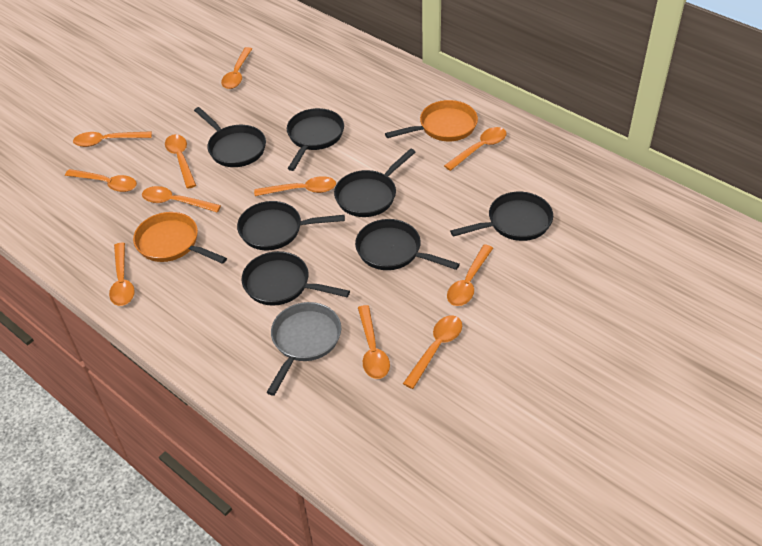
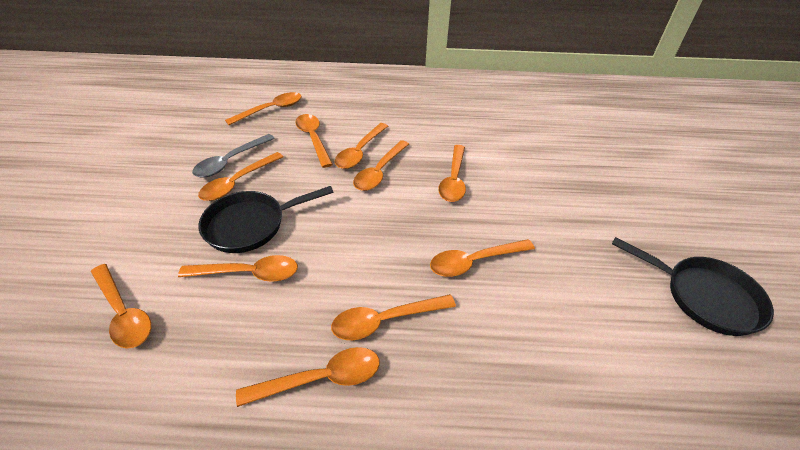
black pan: 7 -> 2
grey pan: 1 -> 0
grey spoon: 0 -> 1
orange pan: 2 -> 0

